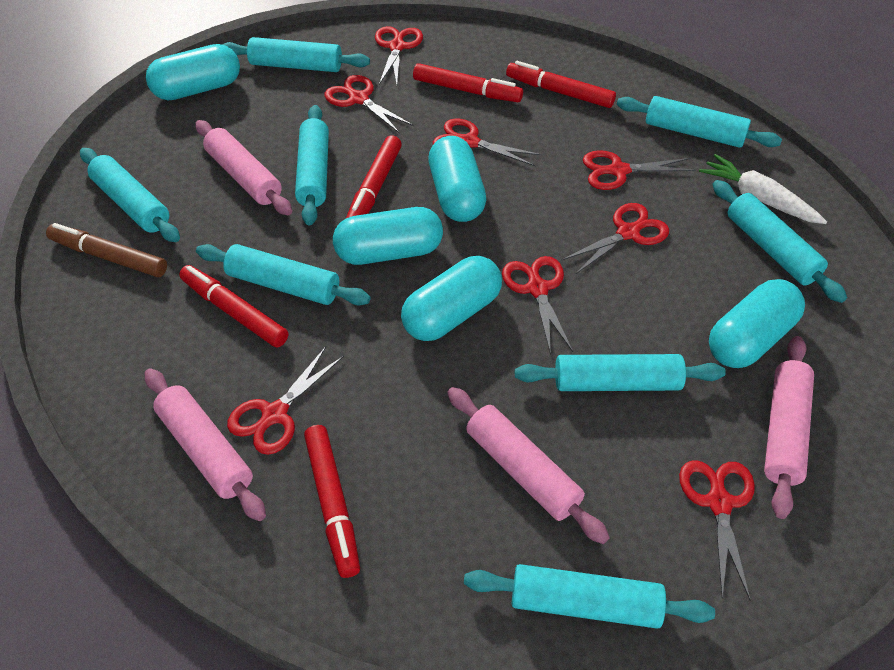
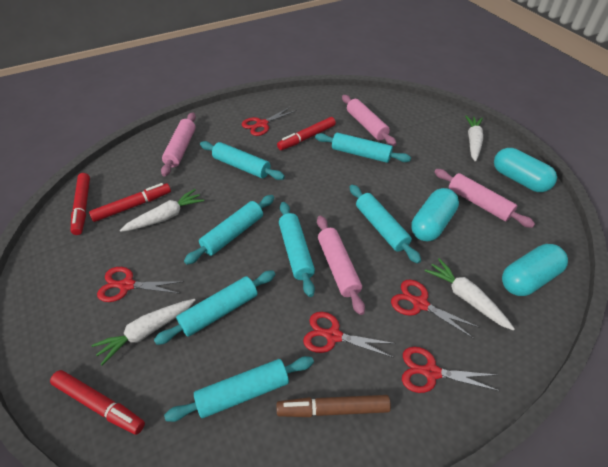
red marker: 5 -> 4
red scissors: 8 -> 5
turquoise capsule: 5 -> 3
turquoise rolling pin: 8 -> 7
white carrot: 1 -> 4

